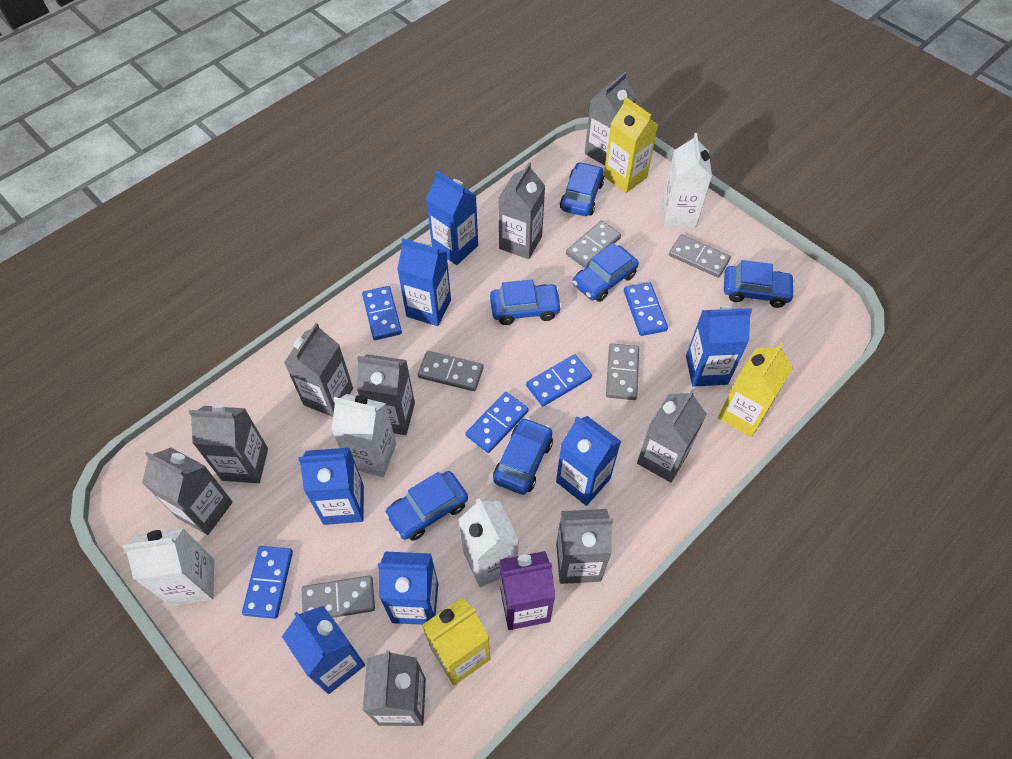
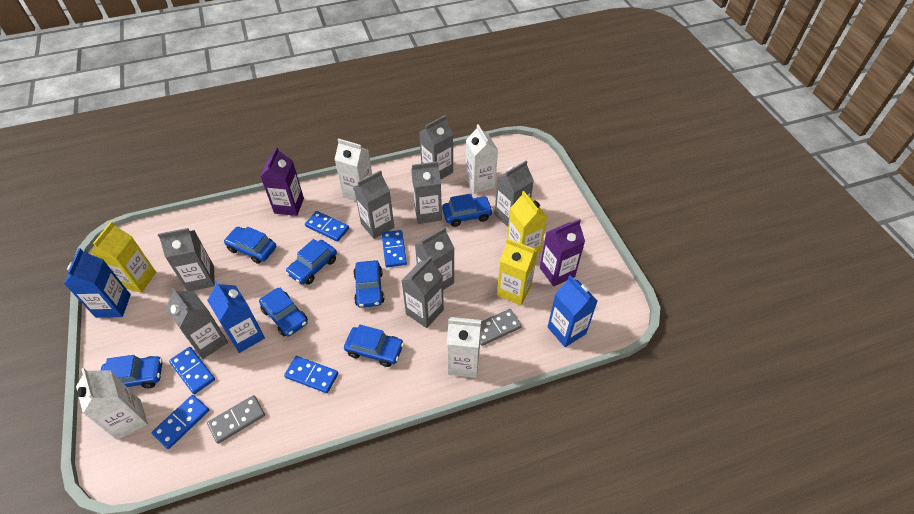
blue car: 6 -> 7
blue carton: 7 -> 3
grey carton: 9 -> 8
grey domino: 5 -> 2
purple carton: 1 -> 2

